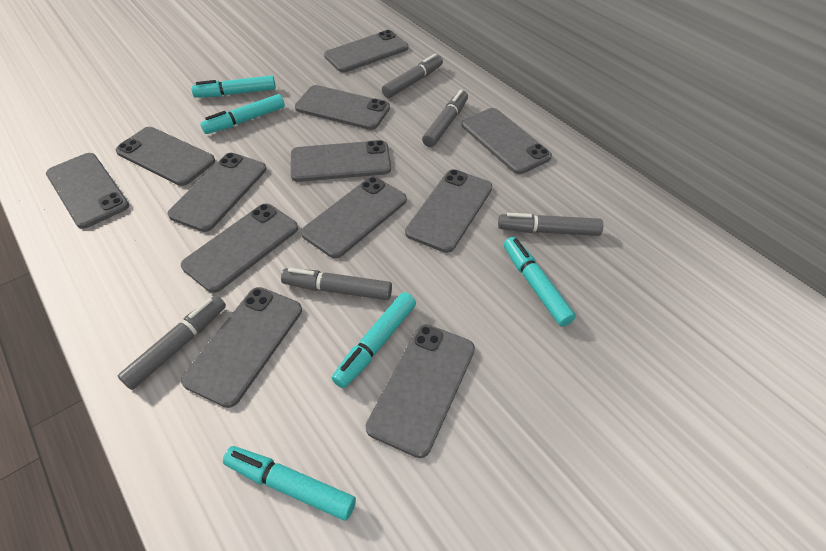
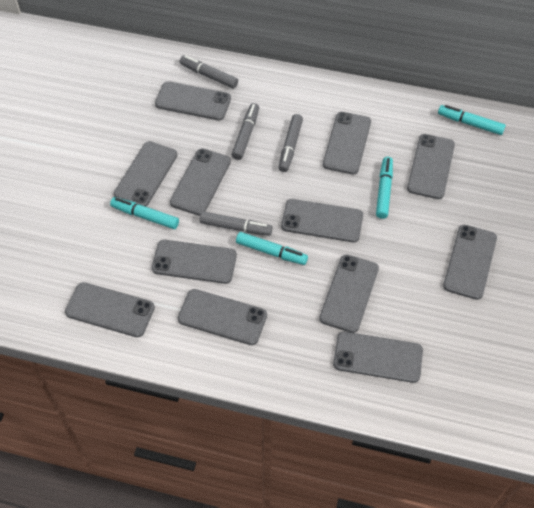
grey marker: 5 -> 4
turquoise marker: 5 -> 4

